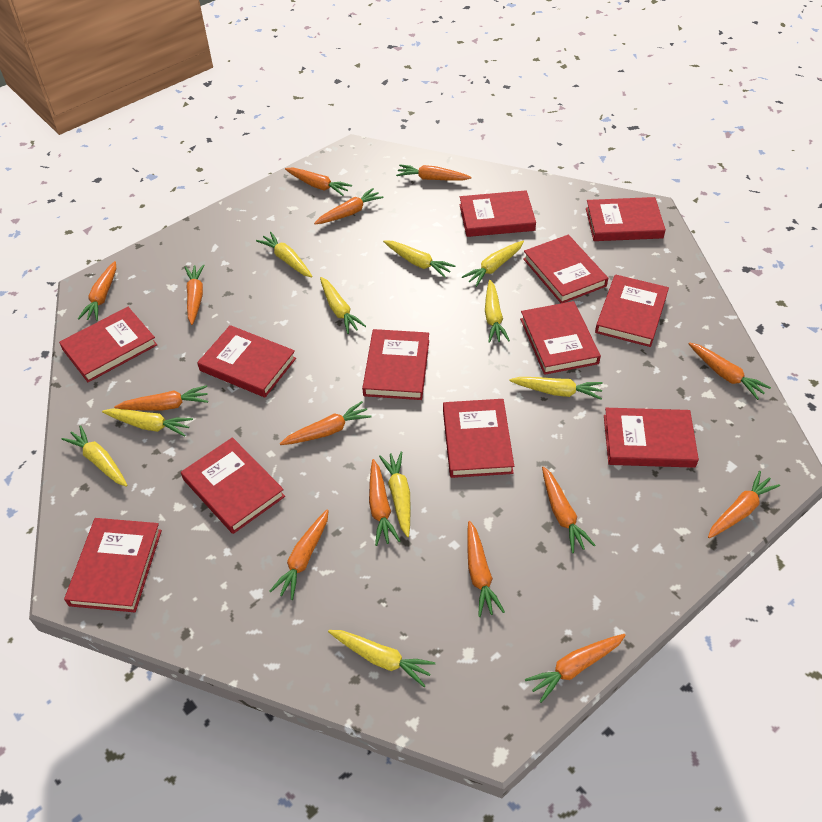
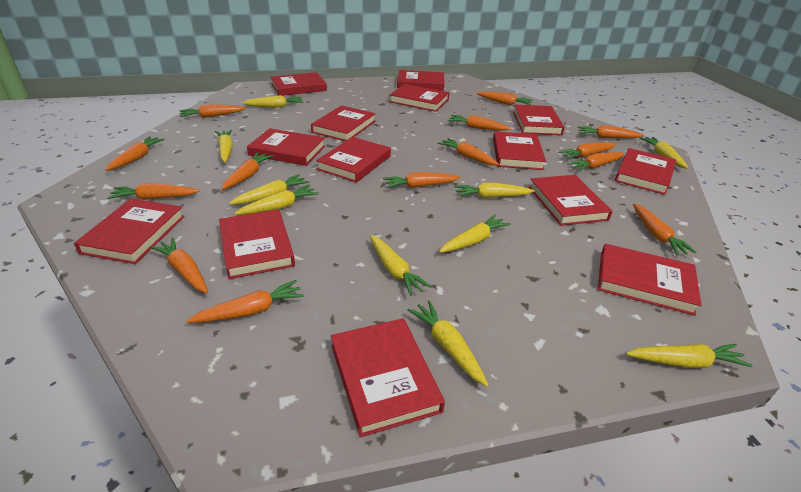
red book: 12 -> 14

